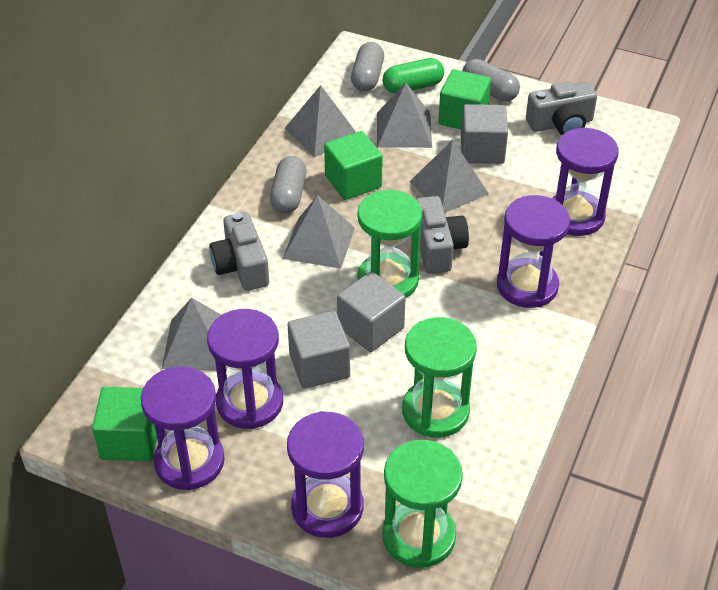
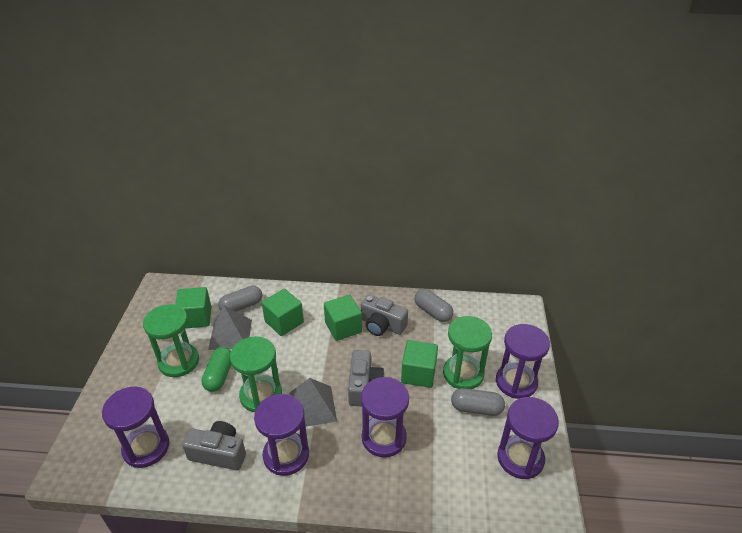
green cube: 3 -> 4
grey cube: 3 -> 0
grey pyramid: 5 -> 2

